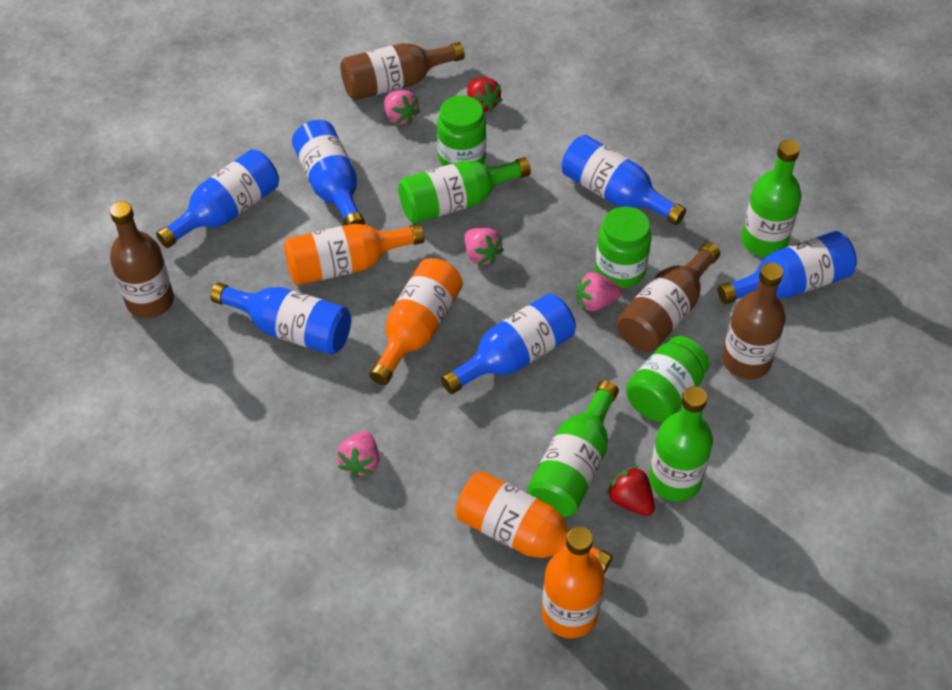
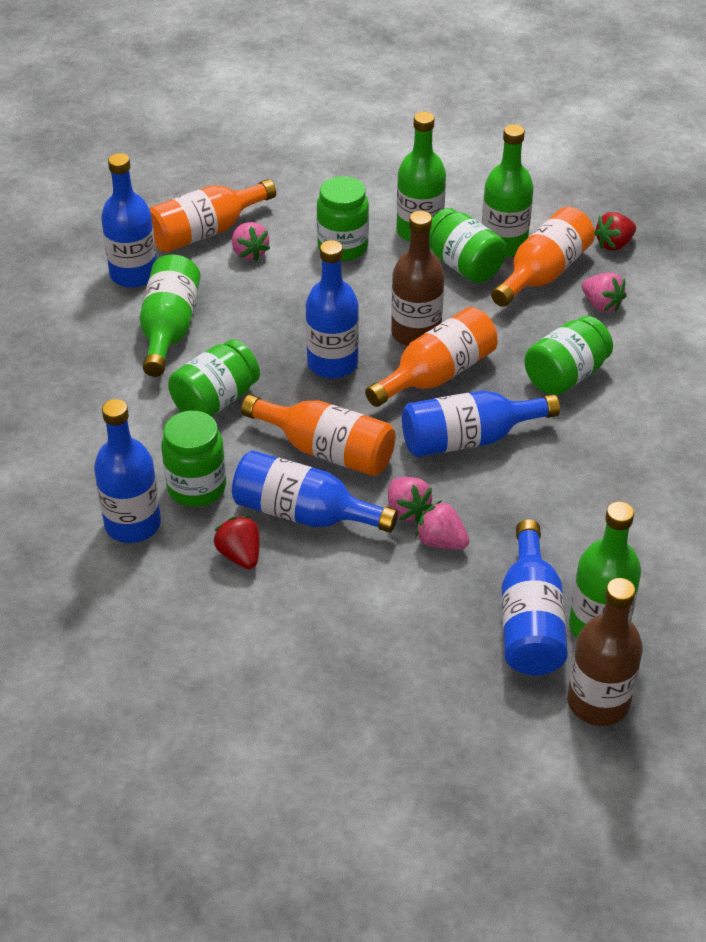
brown bottle: 4 -> 2
green jar: 3 -> 5

